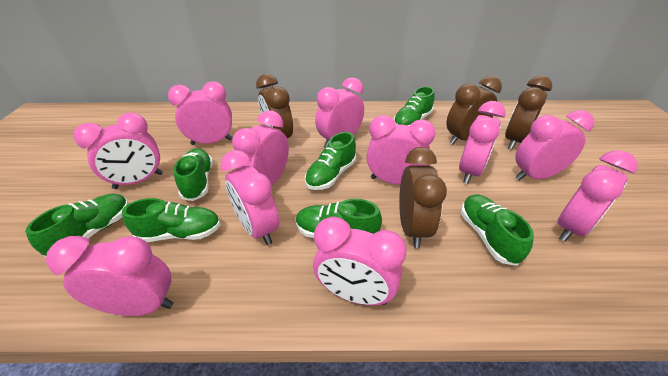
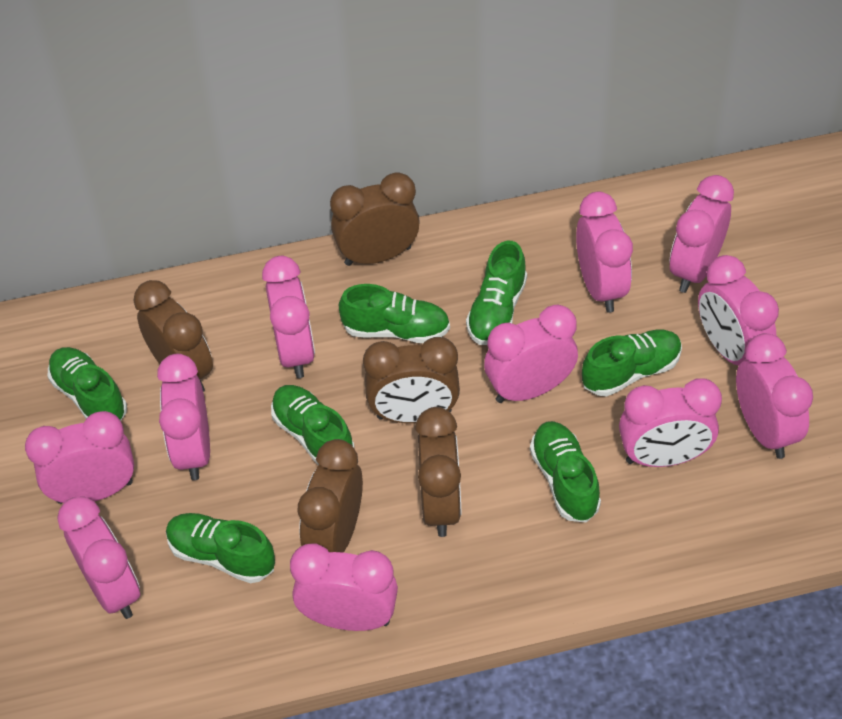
brown clock: 4 -> 5

